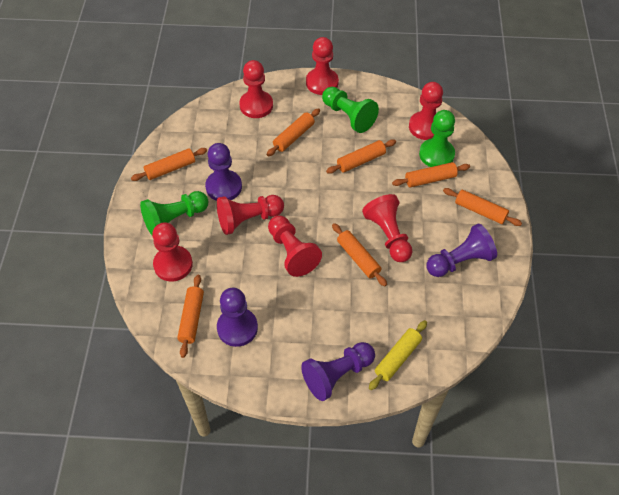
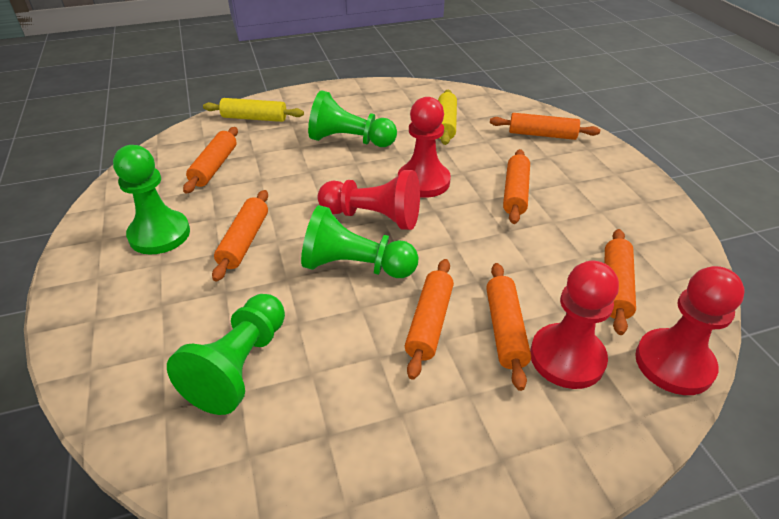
green pawn: 3 -> 4
purple pawn: 4 -> 0
red pawn: 7 -> 4
yellow rolling pin: 1 -> 2

